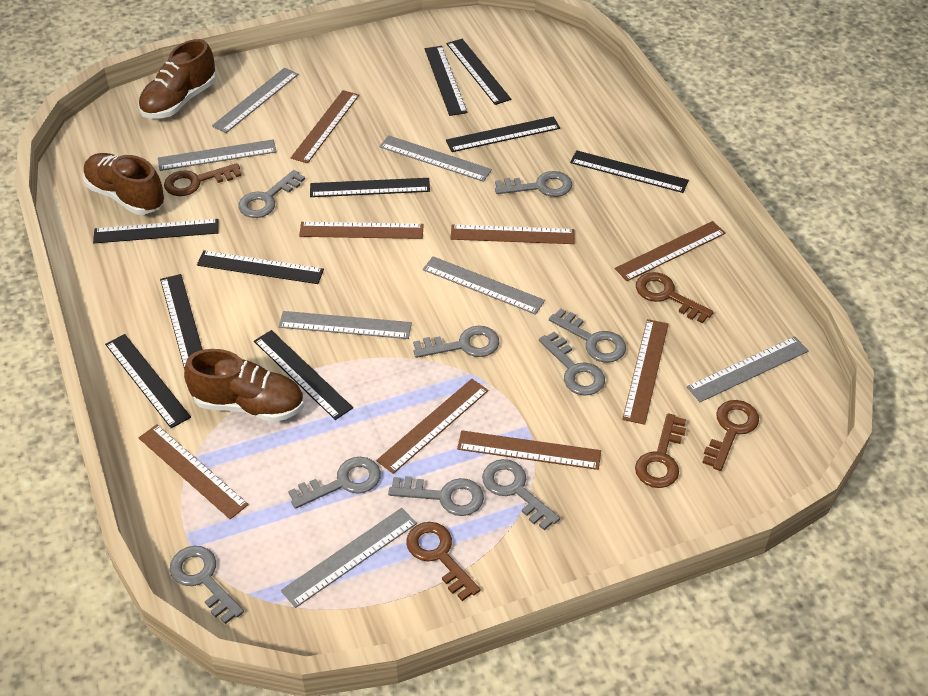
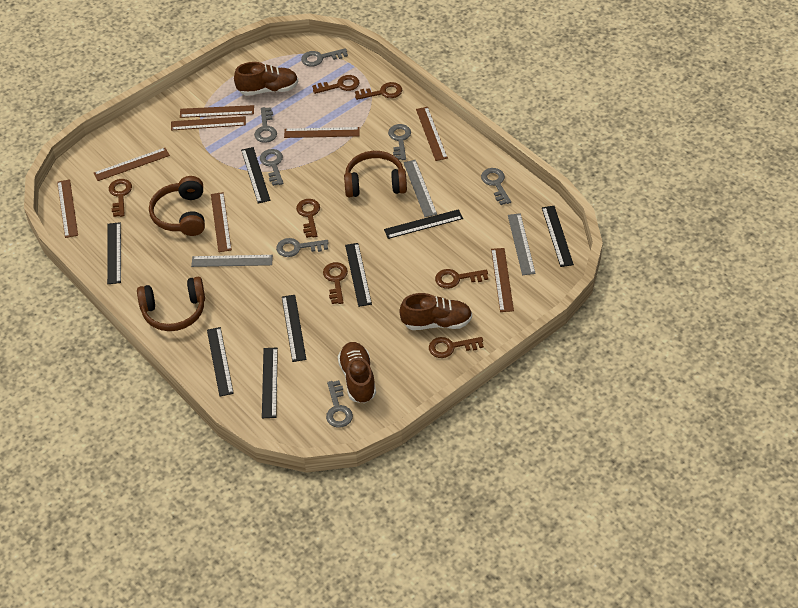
black ruler: 10 -> 8
brown headphones: 0 -> 3
brown key: 5 -> 7
grey key: 9 -> 7
grey ruler: 7 -> 3

